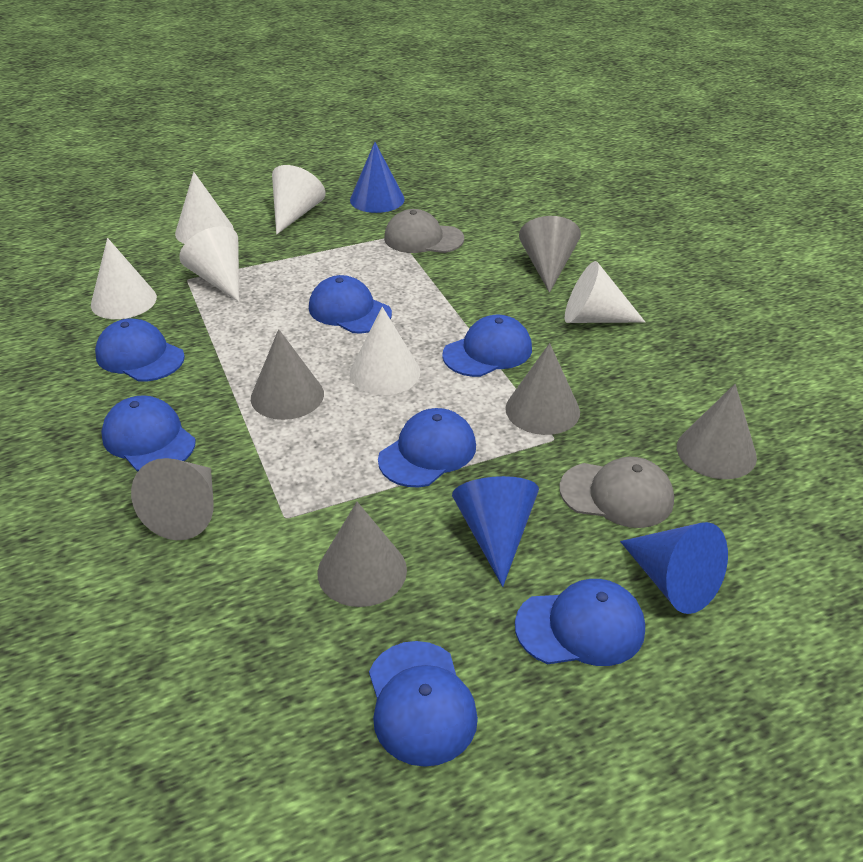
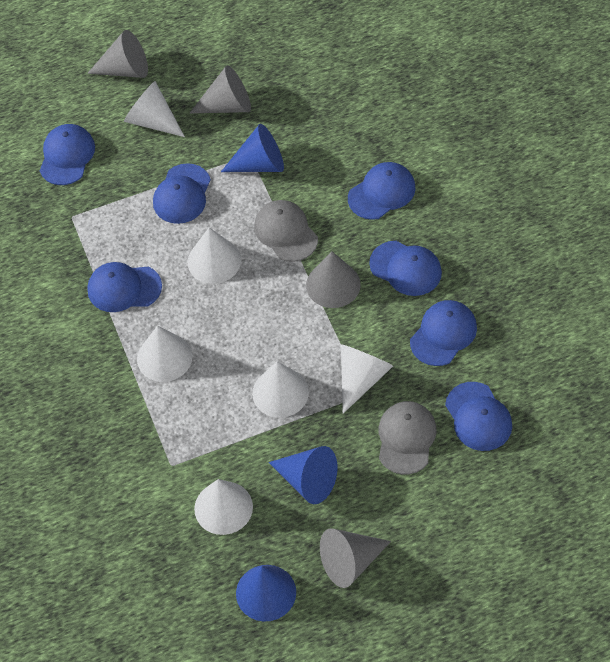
grey cone: 6 -> 4

